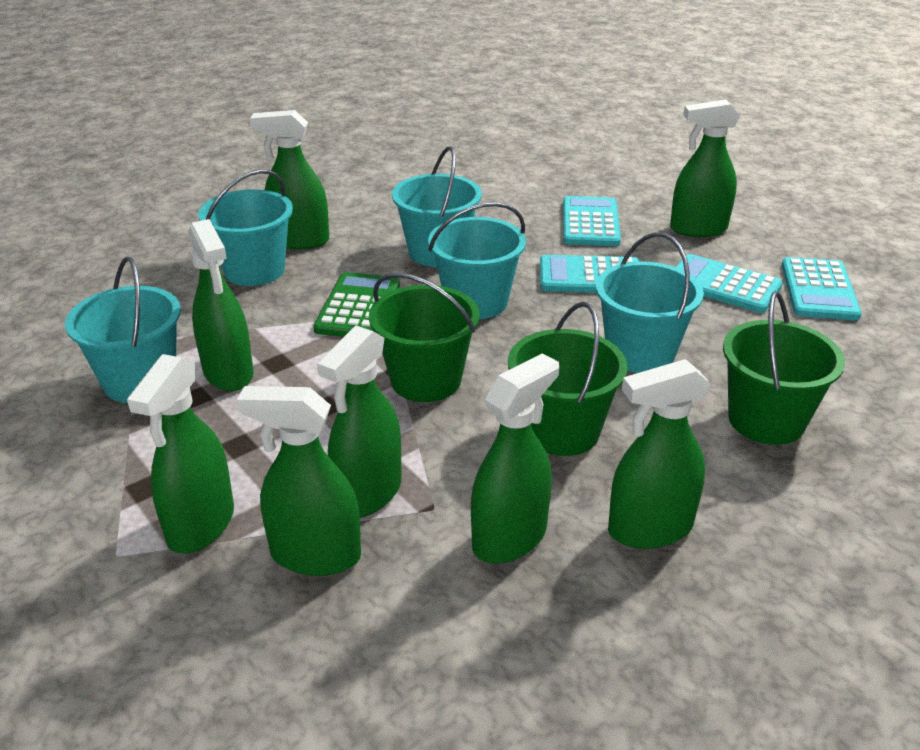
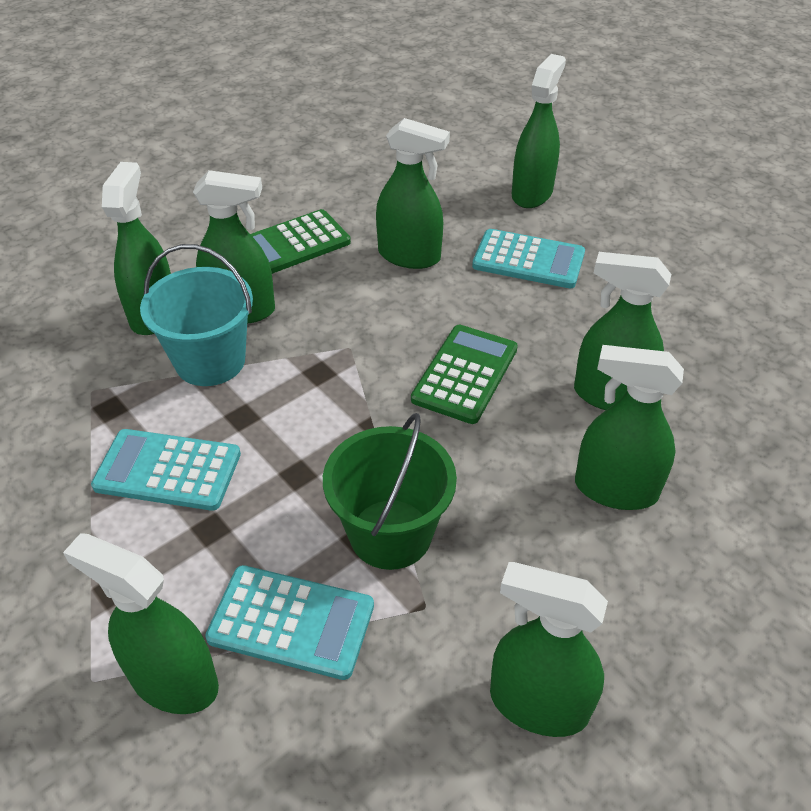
green bucket: 3 -> 1
green calculator: 1 -> 2
turquoise bucket: 5 -> 1
turquoise calculator: 4 -> 3

